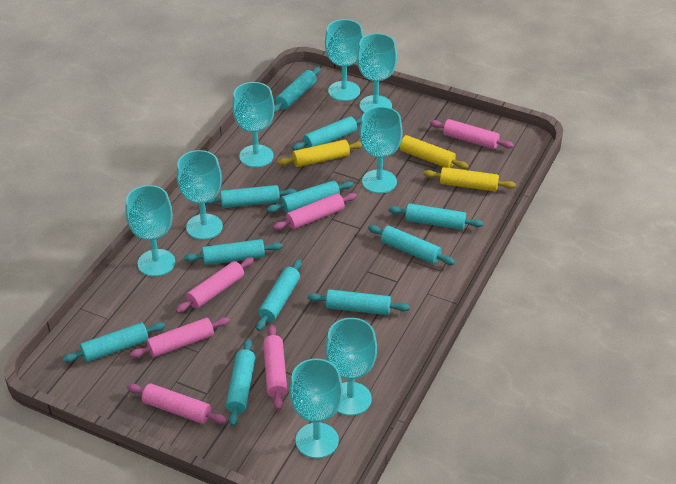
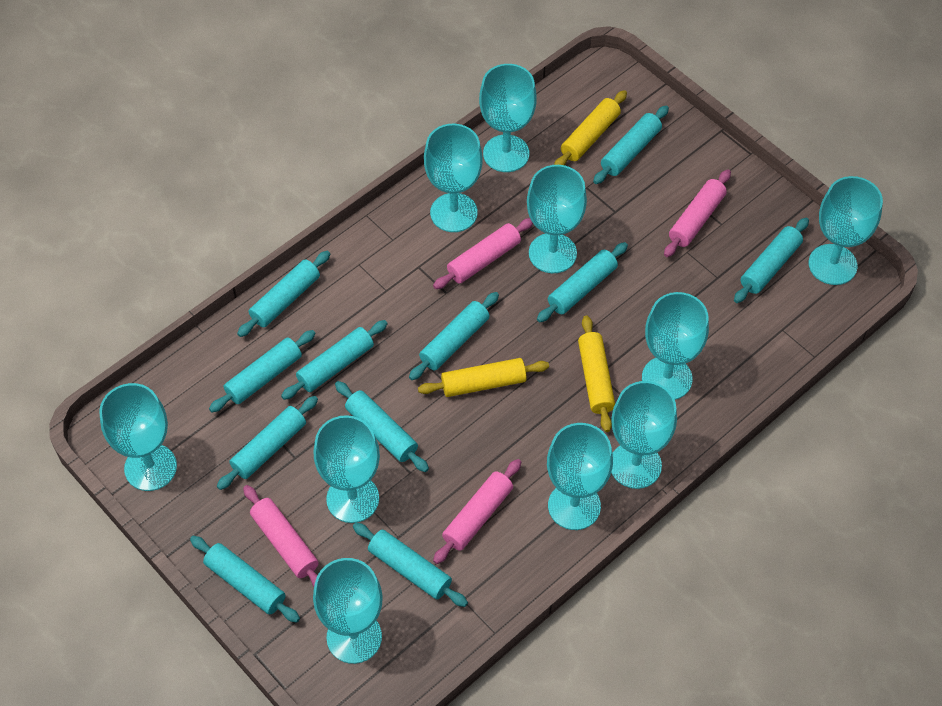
pink rolling pin: 6 -> 4
turquoise goblet: 8 -> 10

